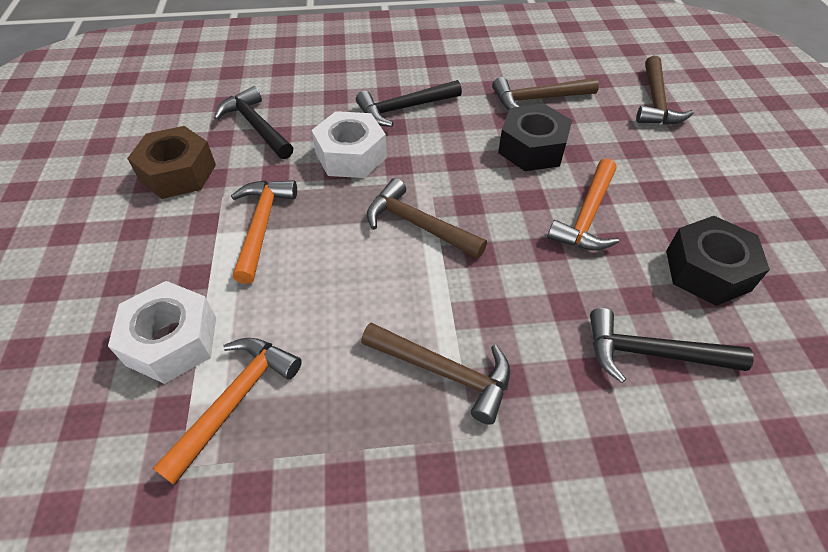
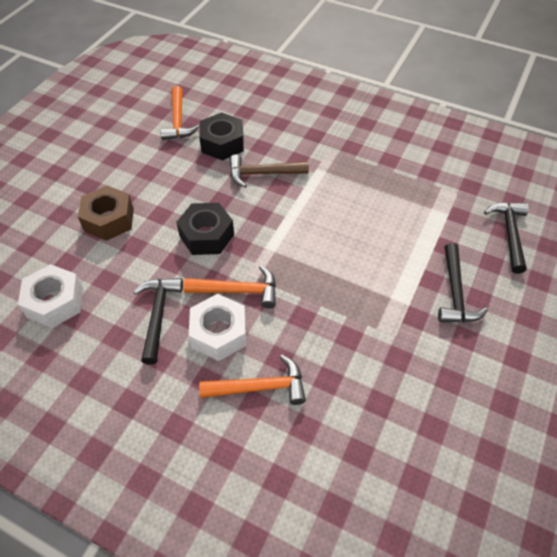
brown hammer: 4 -> 1

